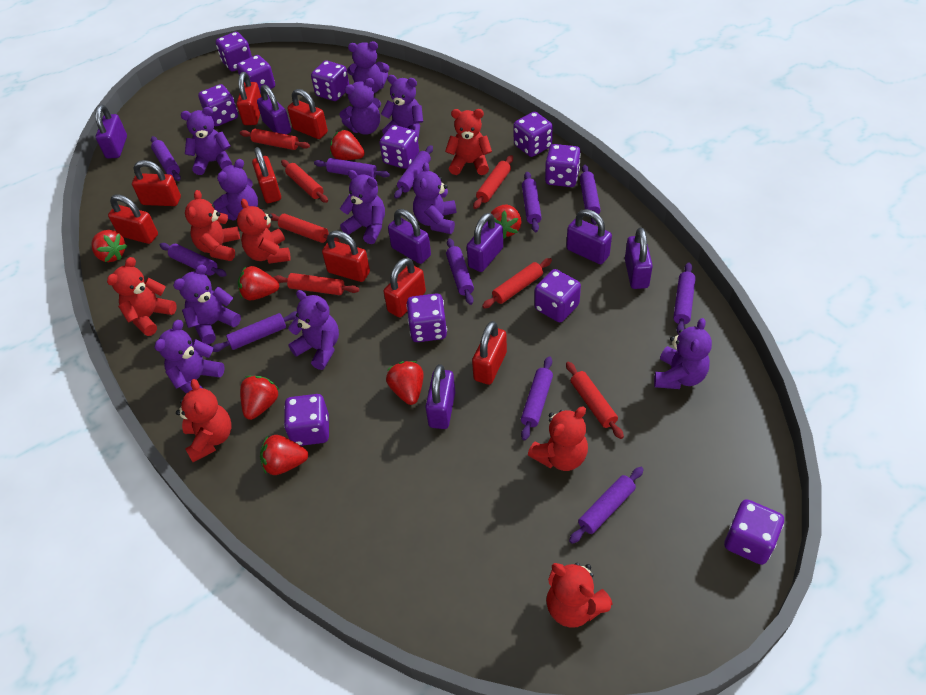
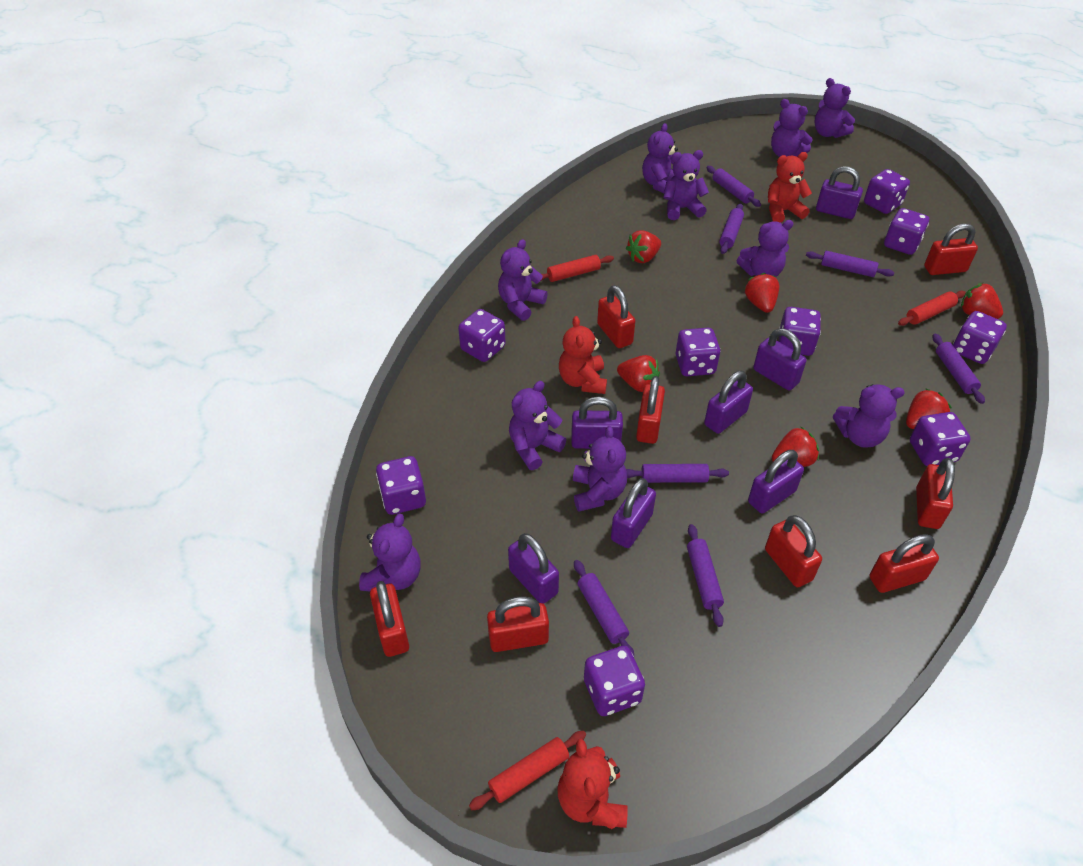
purple dice: 11 -> 9
purple rolling pin: 11 -> 7
purple teddy bear: 11 -> 10
red rolling pin: 7 -> 3
red strawberry: 7 -> 6
red teddy bear: 7 -> 3

